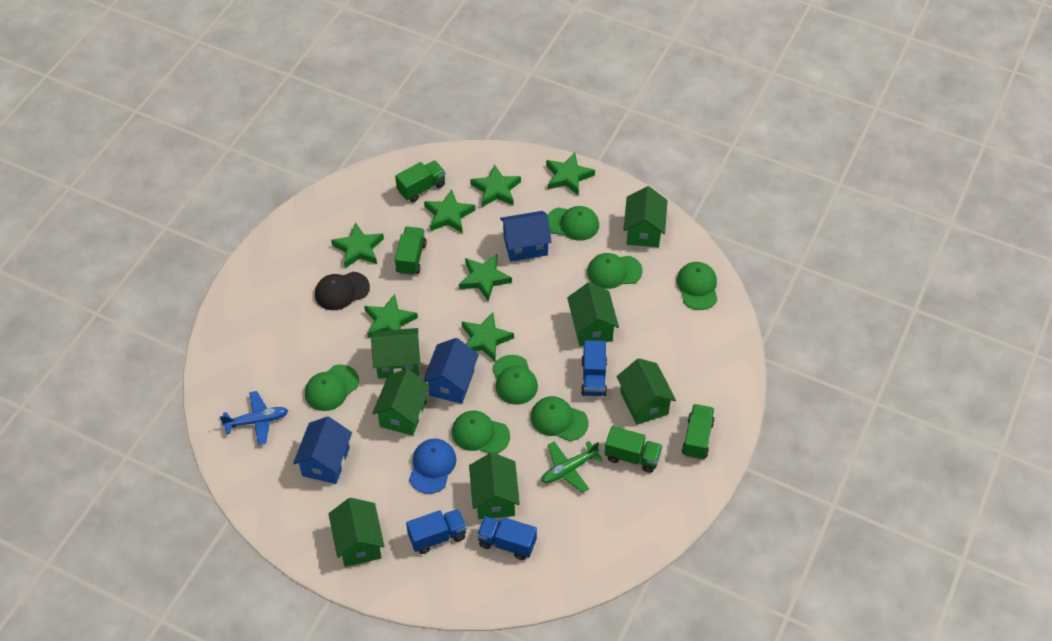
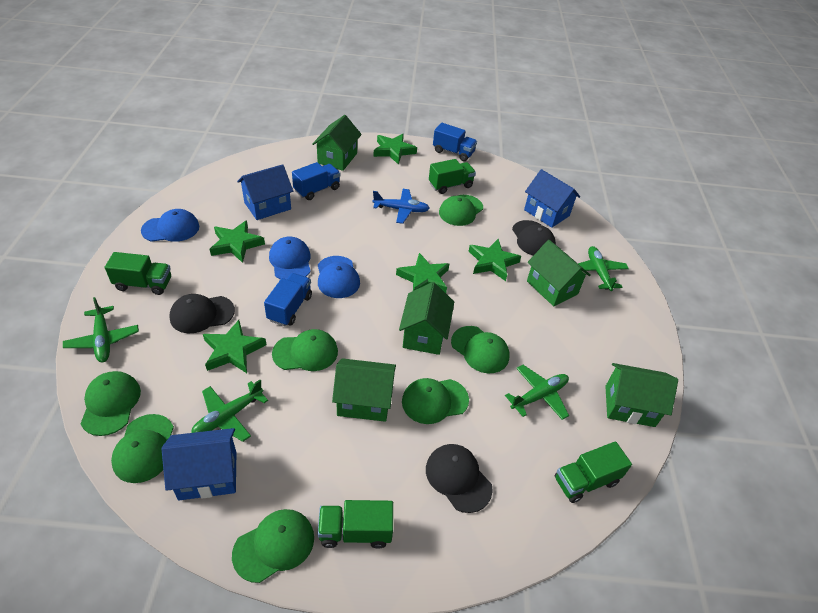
black cap: 1 -> 3
blue cap: 1 -> 3
green house: 7 -> 5
green plane: 1 -> 4
green star: 7 -> 5

